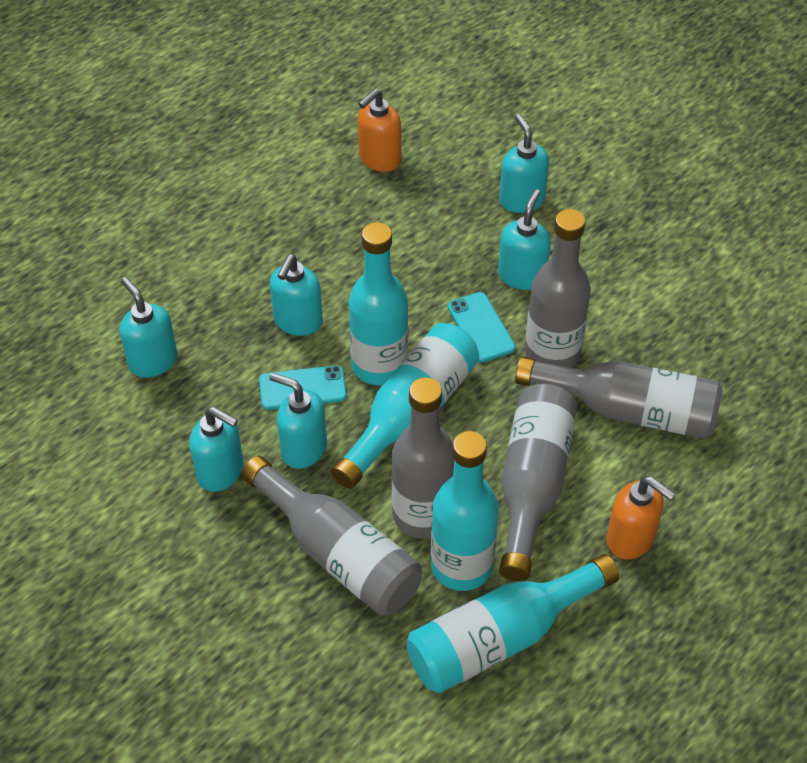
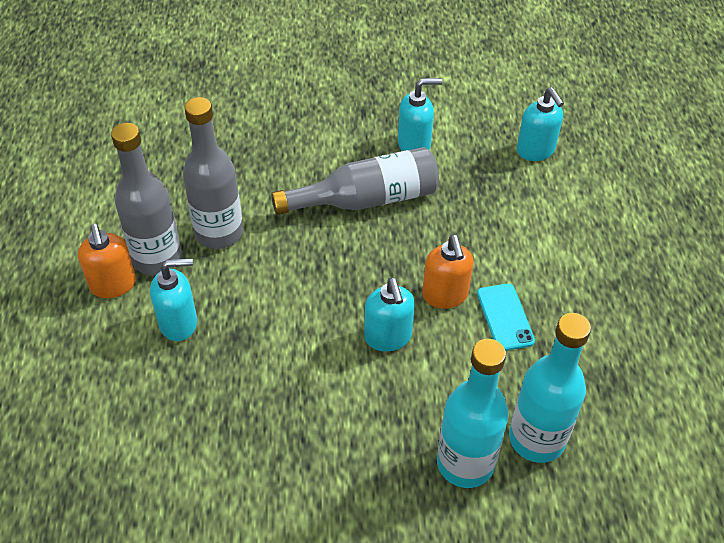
grey bottle: 5 -> 3
turquoise bottle: 4 -> 2
turquoise phone: 2 -> 1
turquoise soap dispenser: 6 -> 4

